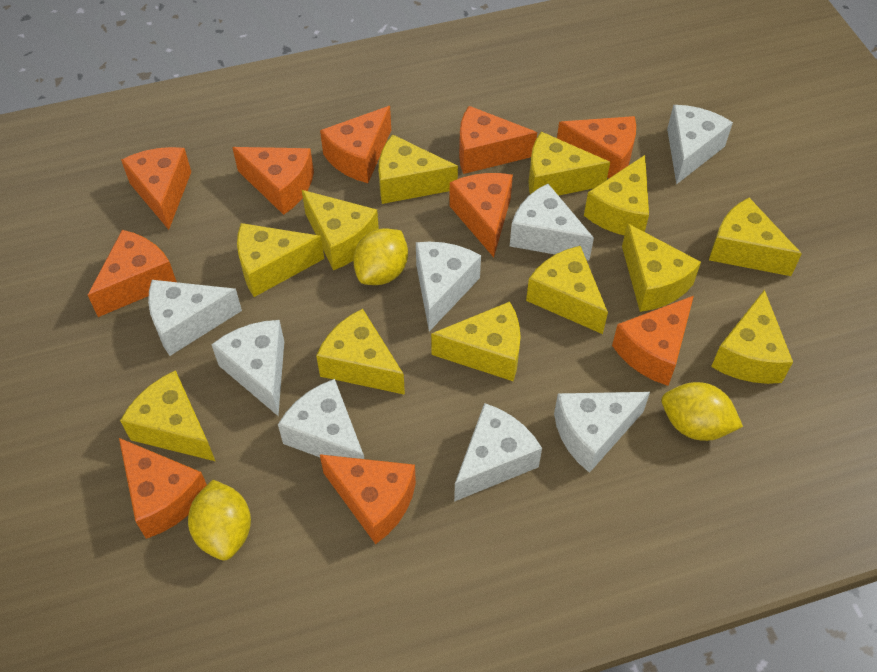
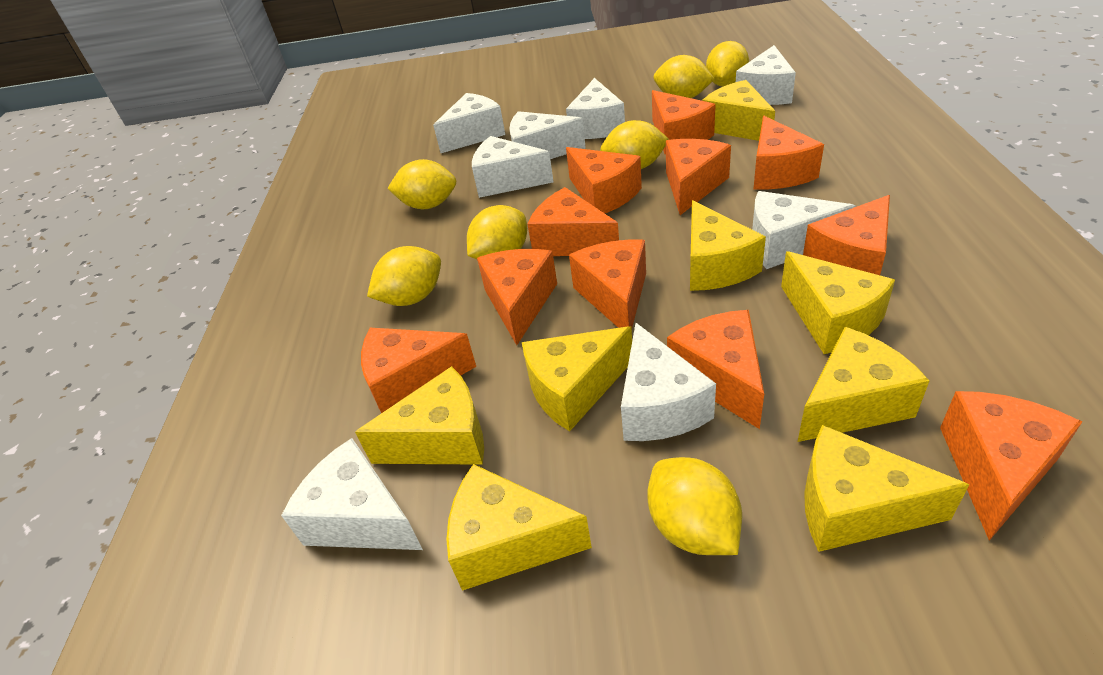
orange cheese: 10 -> 11
yellow cheese: 12 -> 8
yellow lemon: 3 -> 7

